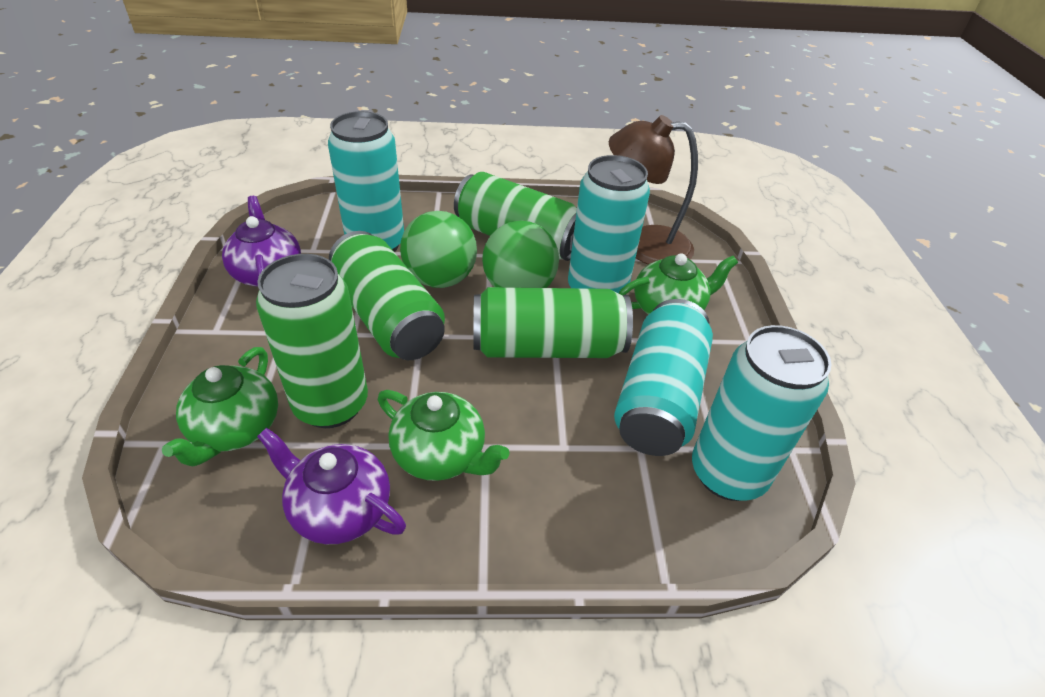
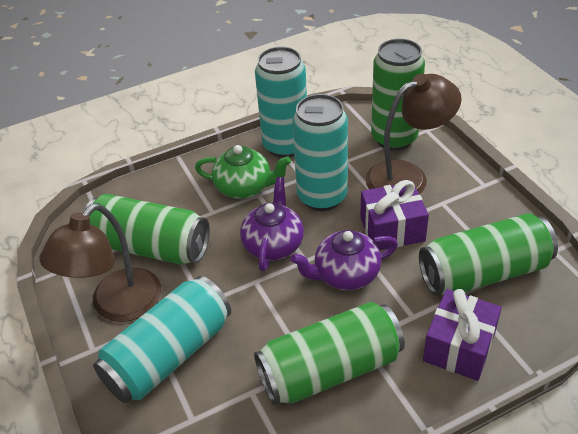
brown lamp: 1 -> 2
green ball: 2 -> 0
green teapot: 3 -> 1
purple gift: 0 -> 2
turquoise can: 4 -> 3

